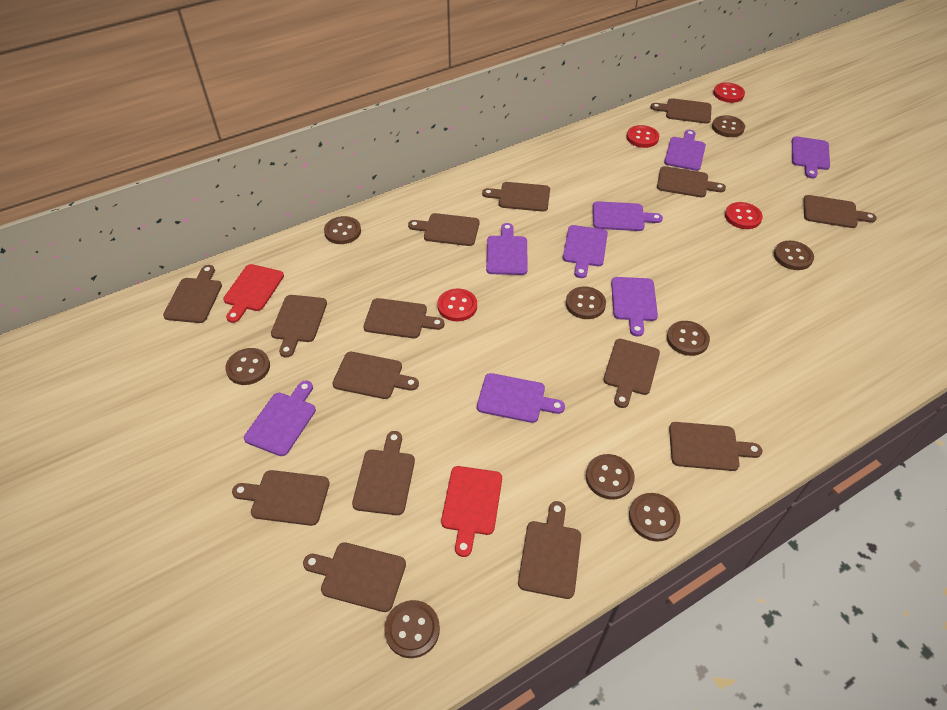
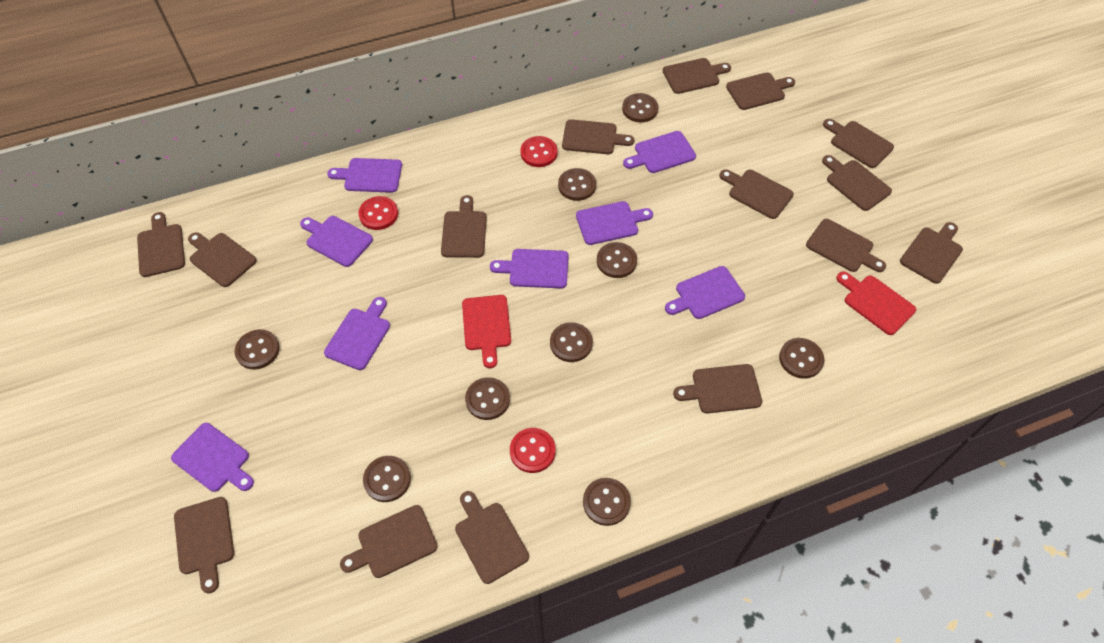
red button: 4 -> 3

